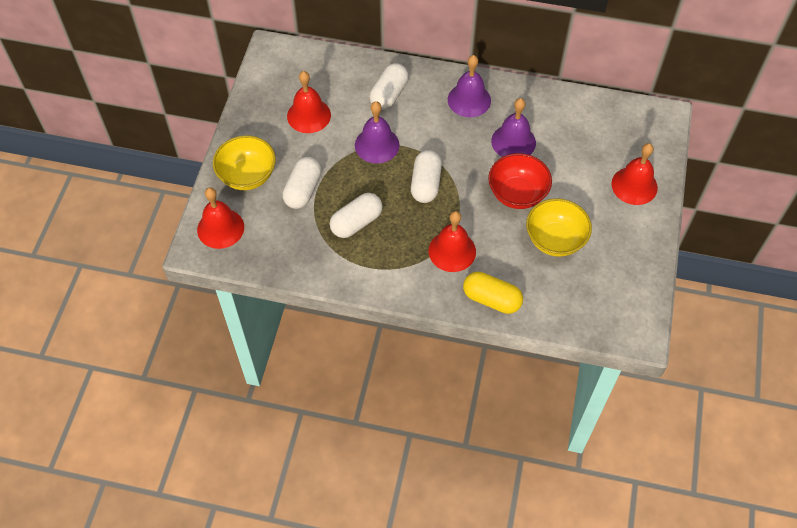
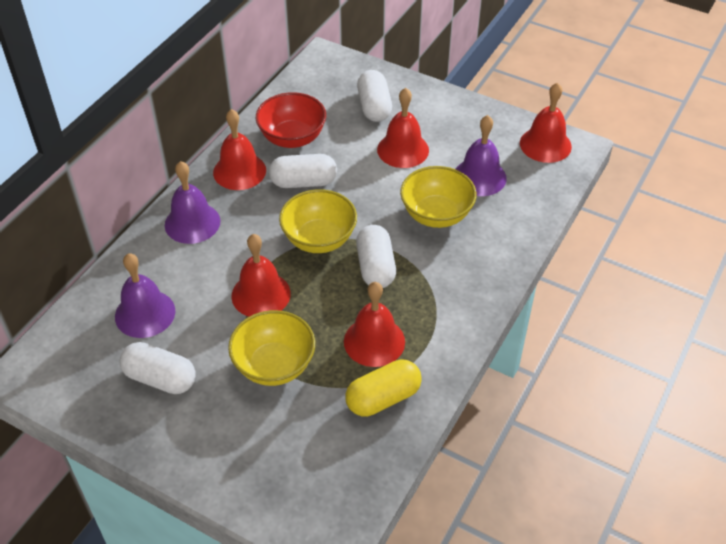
red bell: 4 -> 5
yellow bowl: 2 -> 3

